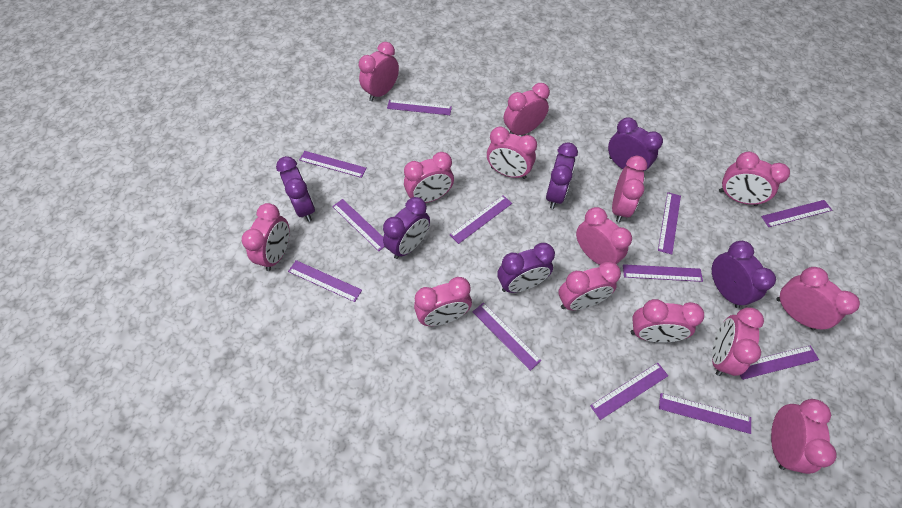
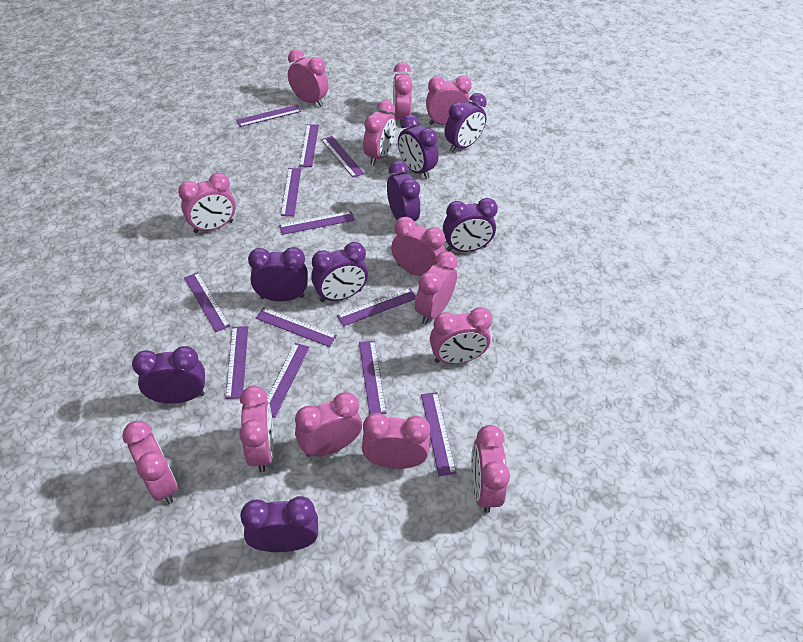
pink clock: 14 -> 13
purple clock: 6 -> 8

